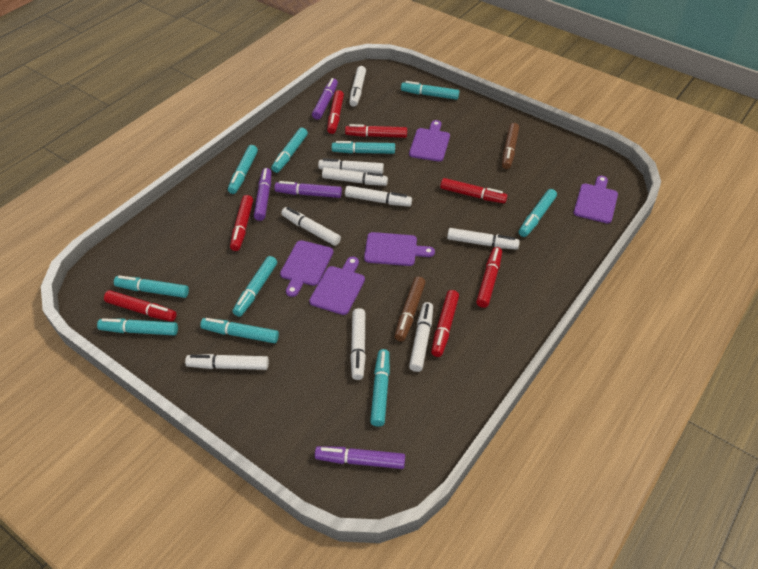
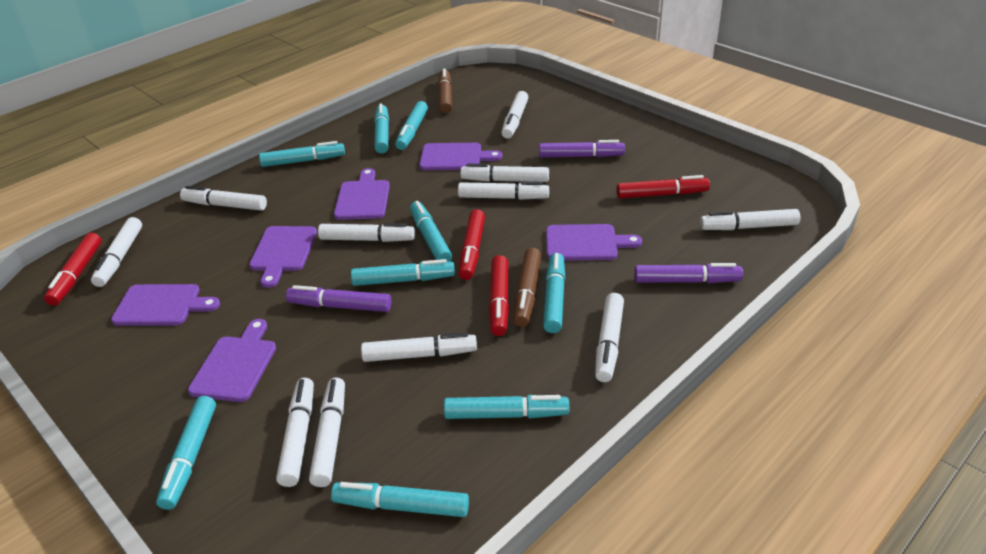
purple cutting board: 5 -> 6
purple marker: 4 -> 3
red marker: 7 -> 4
turquoise marker: 10 -> 9
white marker: 9 -> 11

